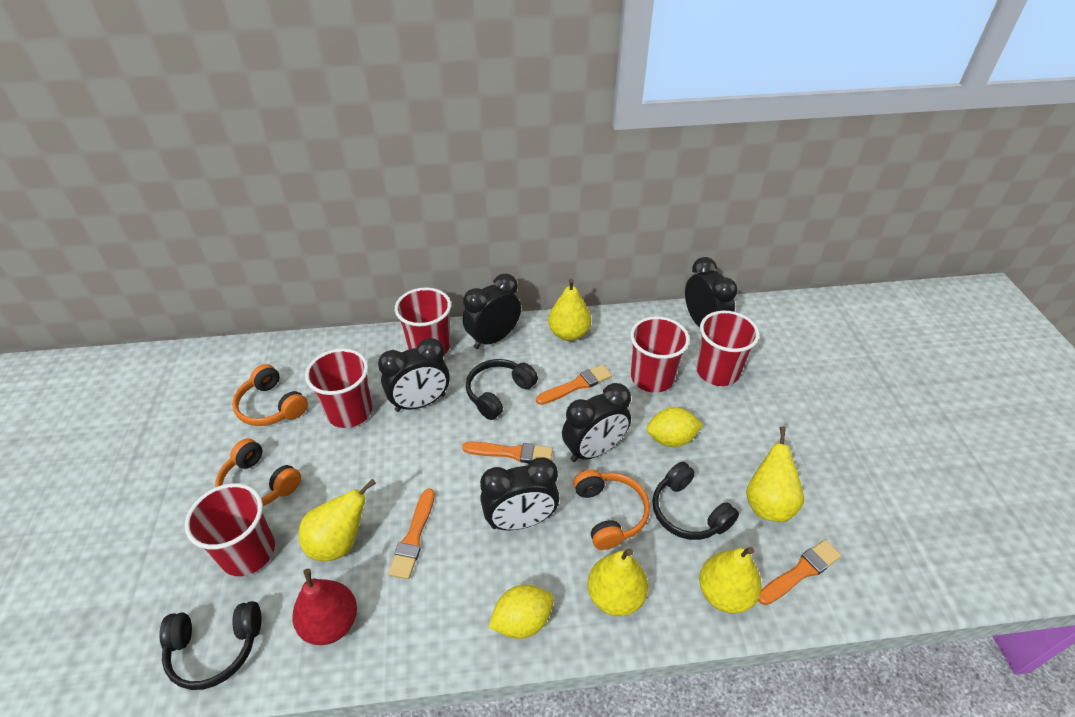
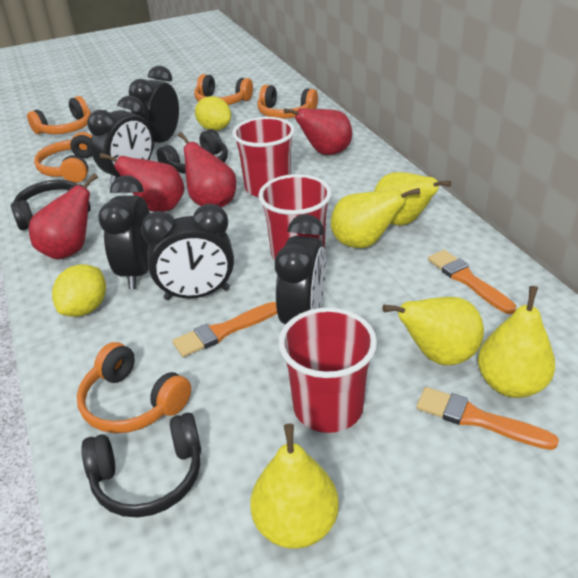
orange brush: 4 -> 3
orange headphones: 3 -> 5
red cup: 5 -> 3
red pear: 1 -> 4

